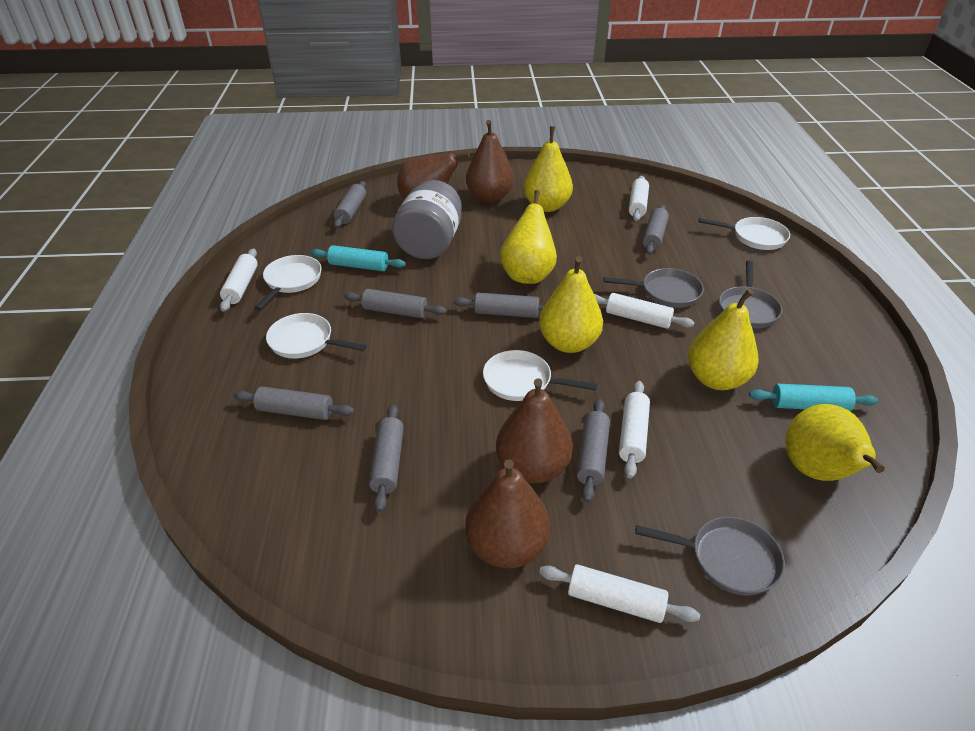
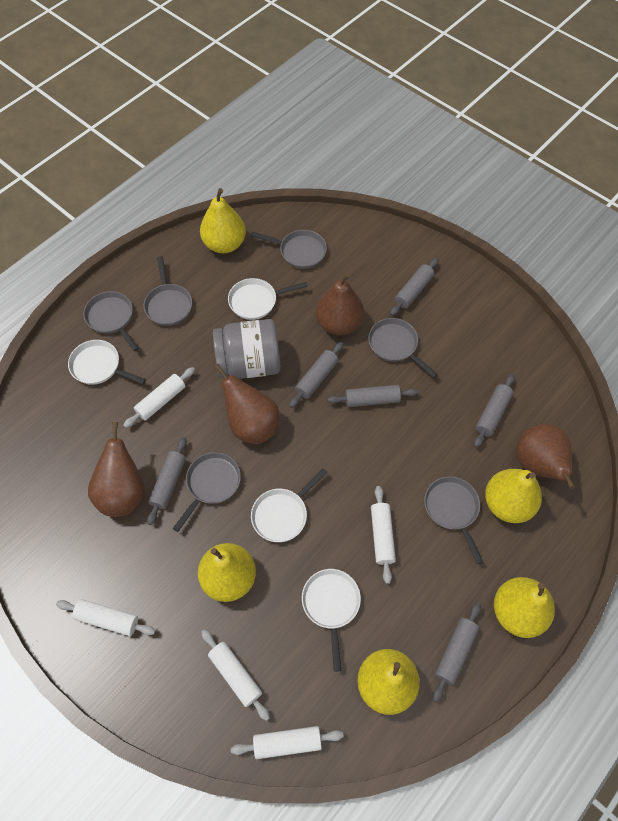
grey pan: 3 -> 6
grey rolling pin: 7 -> 6
turquoise rolling pin: 2 -> 0

